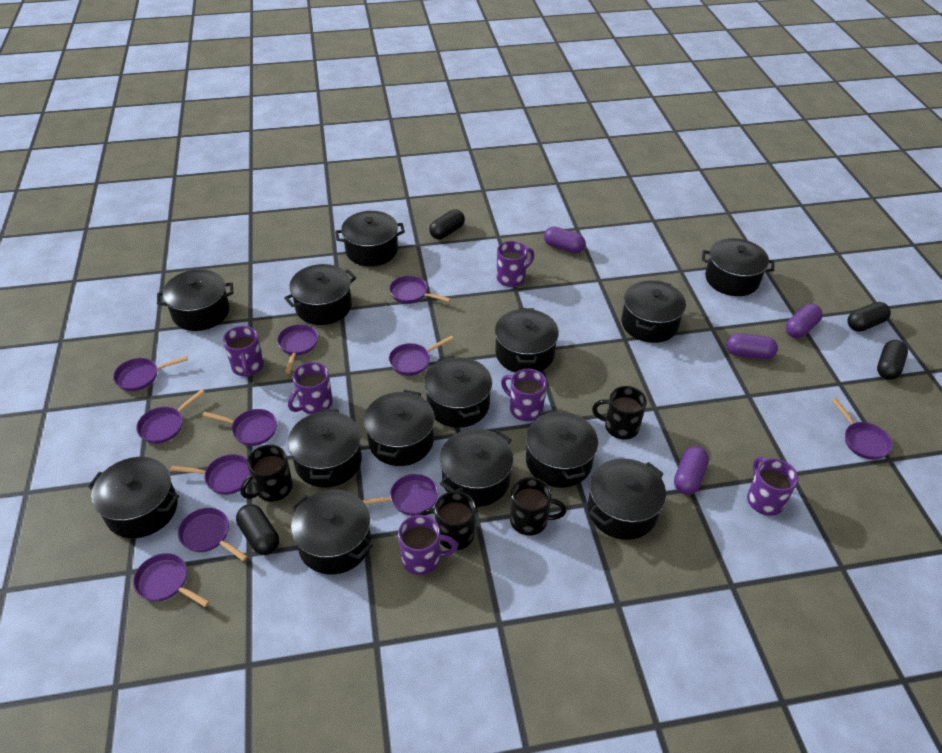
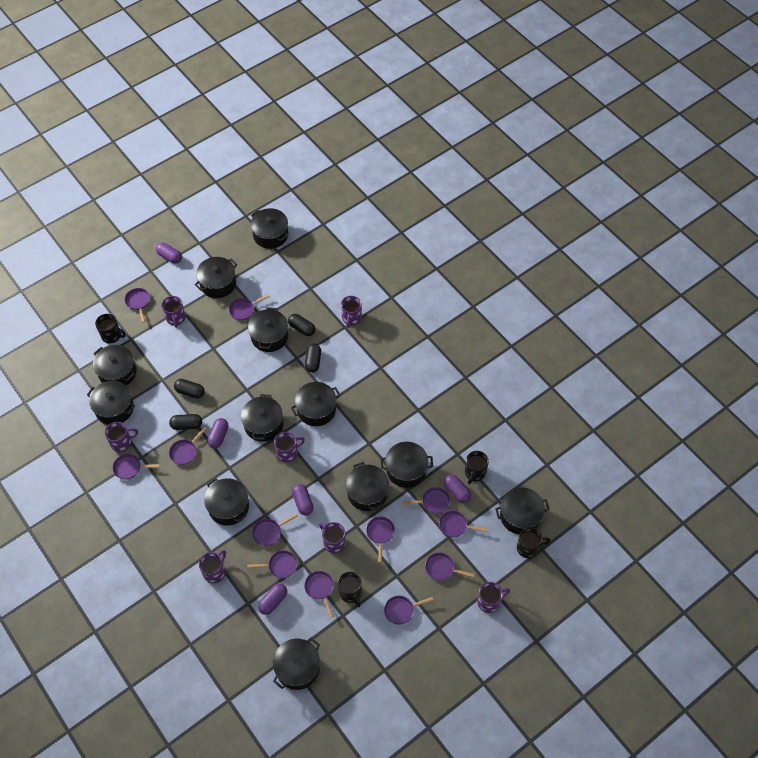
black pot: 14 -> 12
purple capsule: 4 -> 5
purple mug: 6 -> 7
purple pan: 11 -> 12

